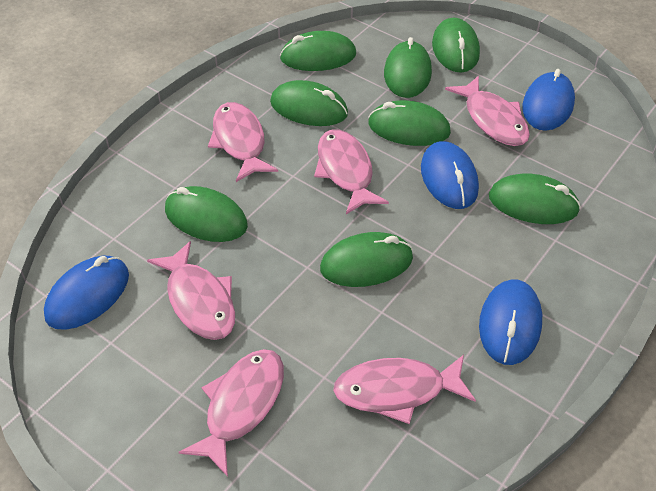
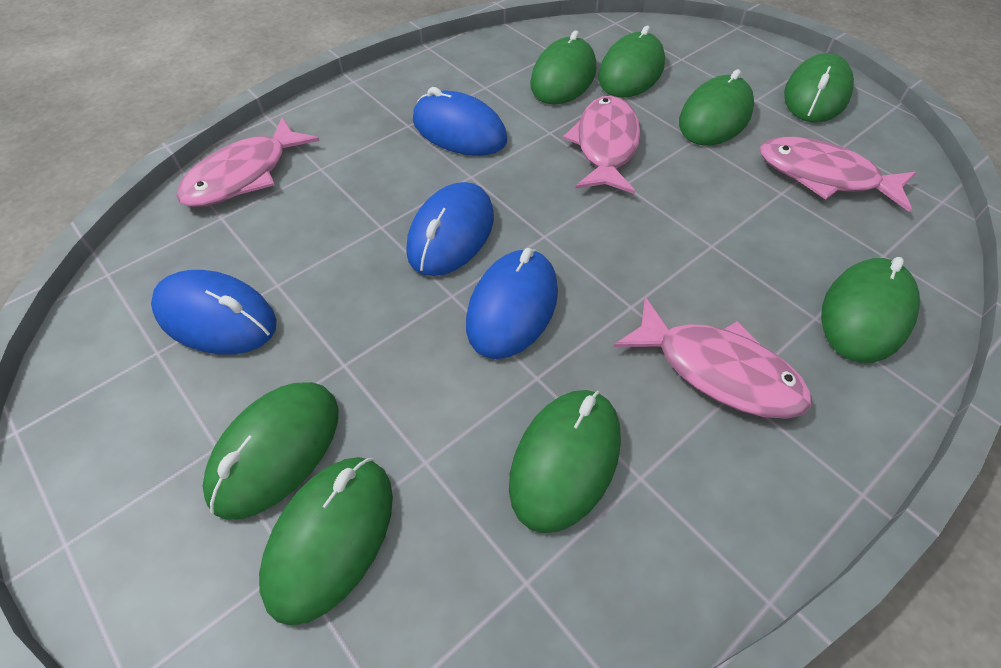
pink fish: 6 -> 4

